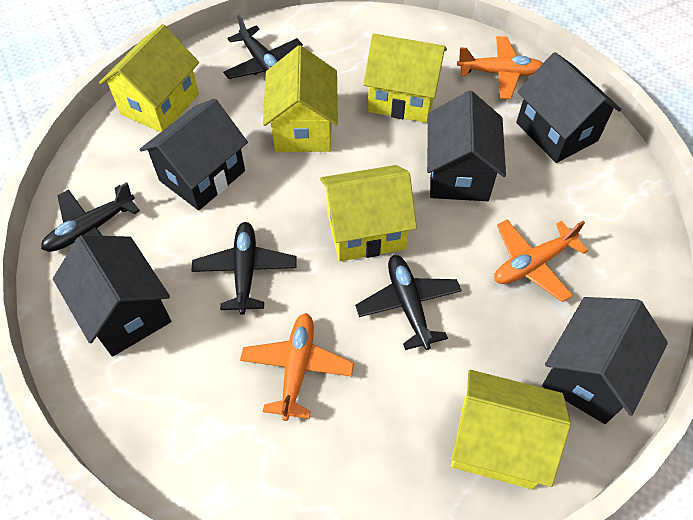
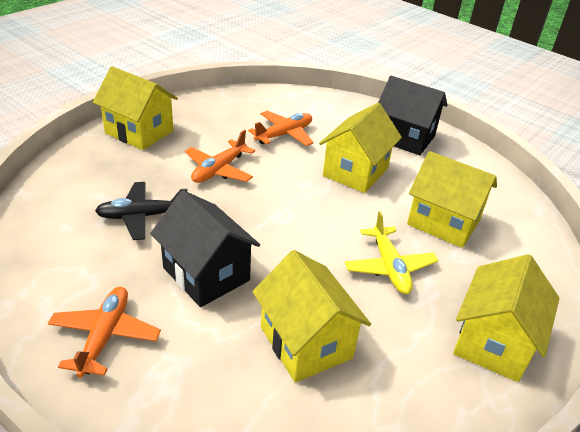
black house: 5 -> 2
black plane: 4 -> 1
yellow plane: 0 -> 1

